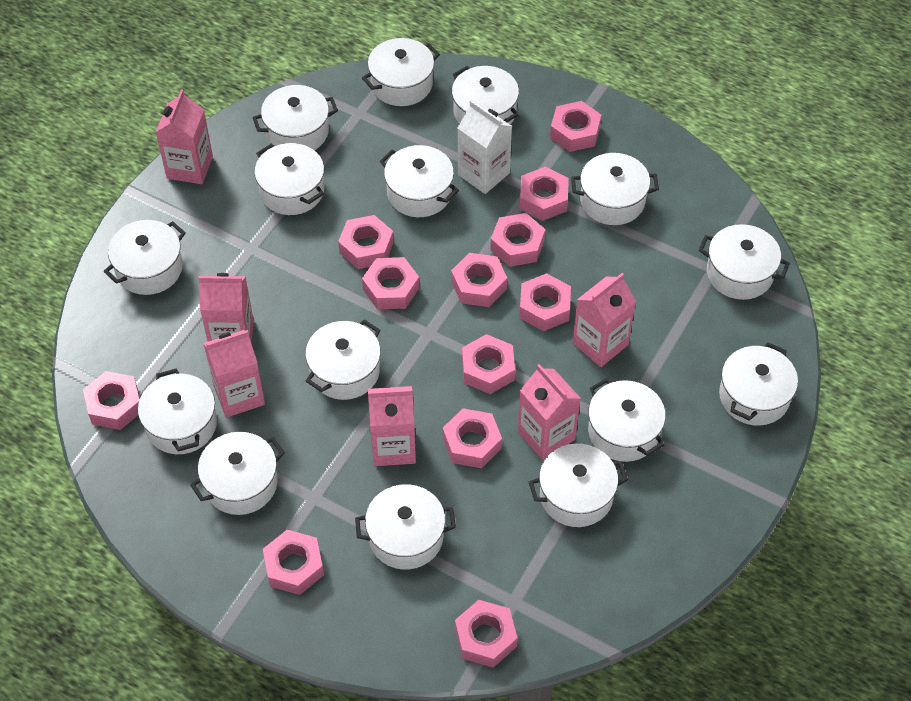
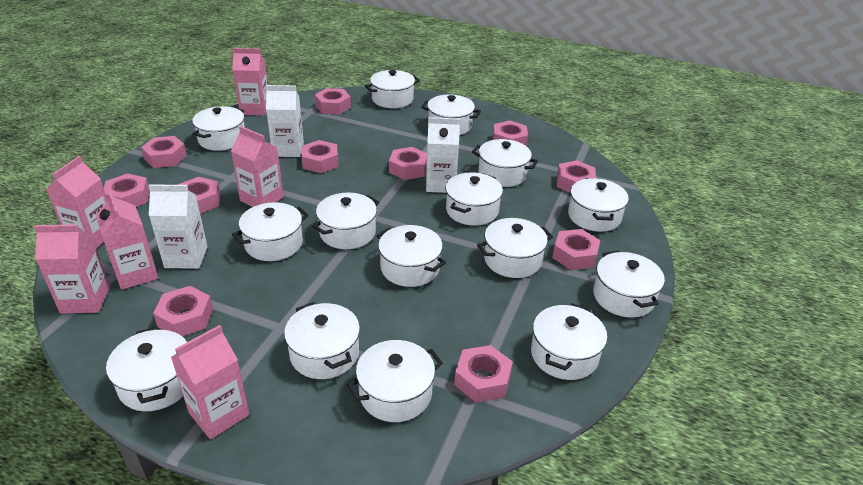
pink nut: 12 -> 11
white carton: 1 -> 3

